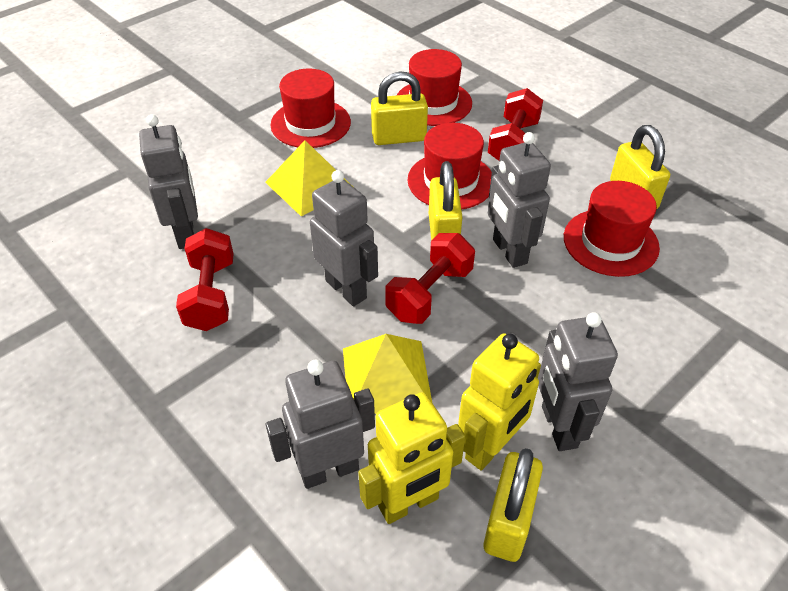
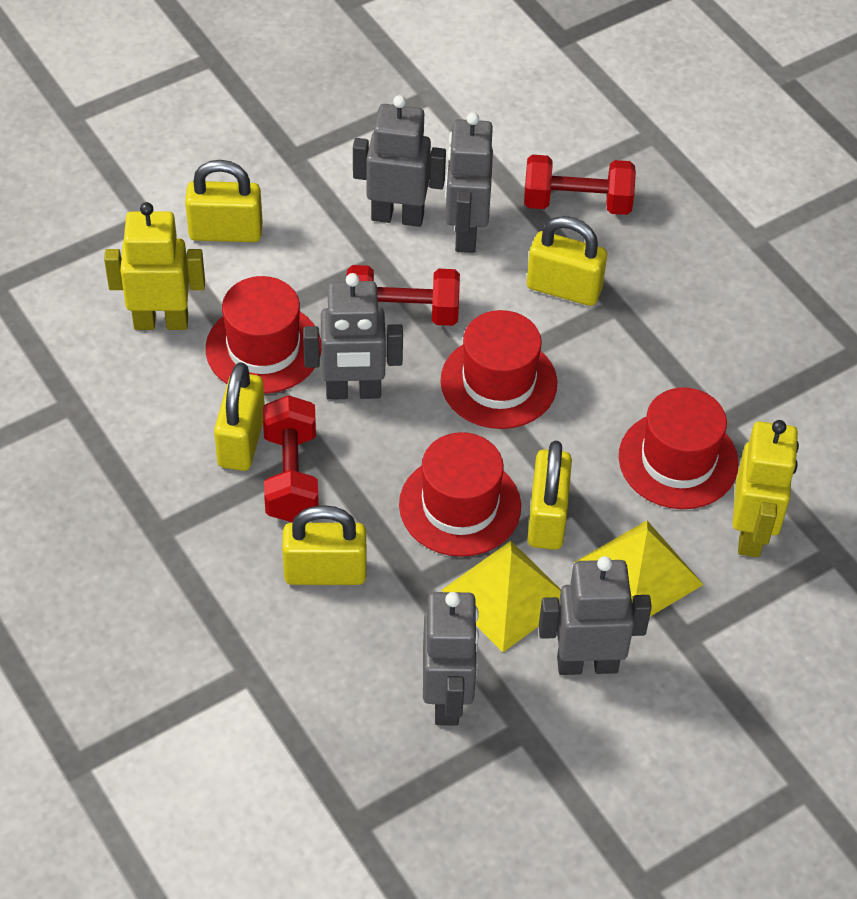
yellow padlock: 4 -> 5

